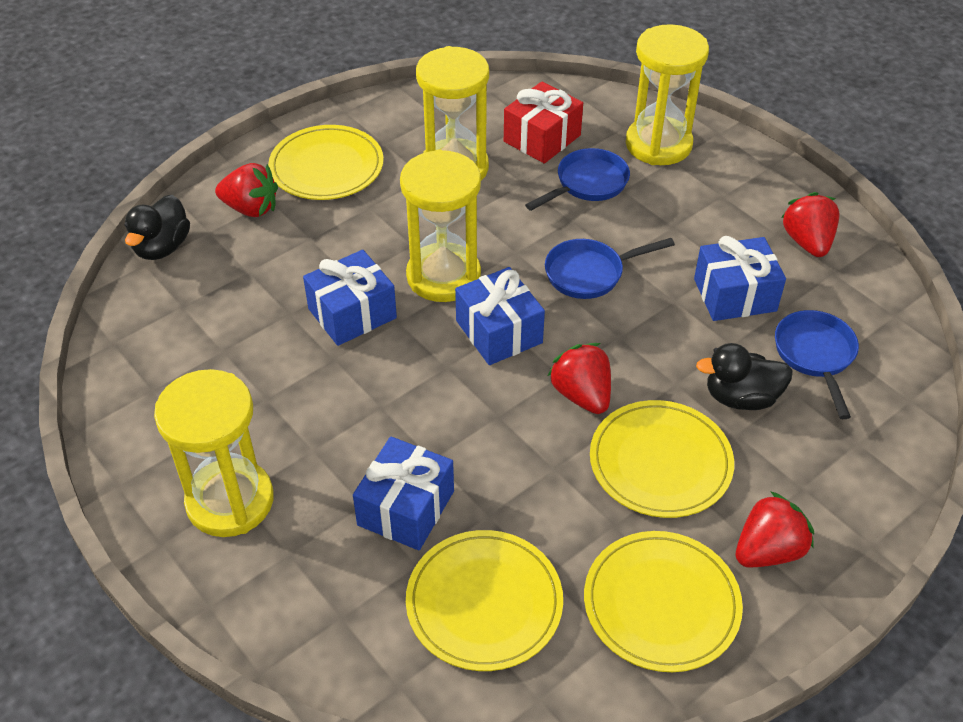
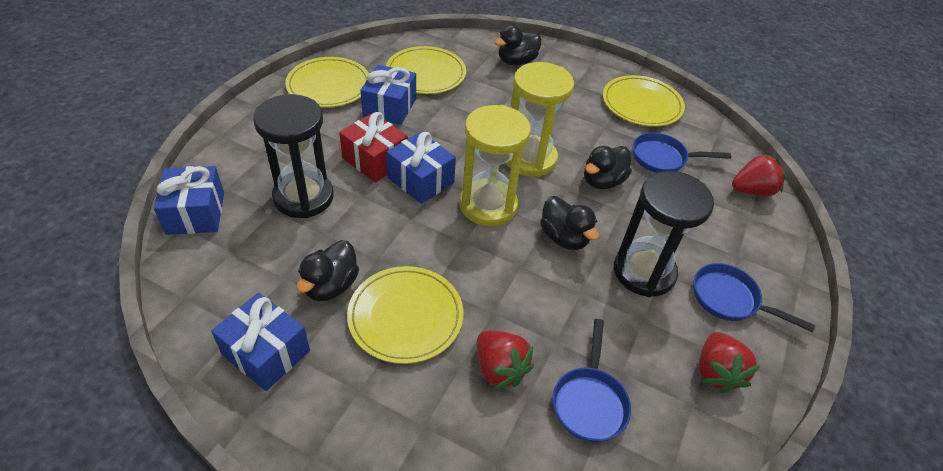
black duck: 2 -> 4
black hourglass: 0 -> 2
red strawberry: 4 -> 3
yellow hourglass: 4 -> 2

